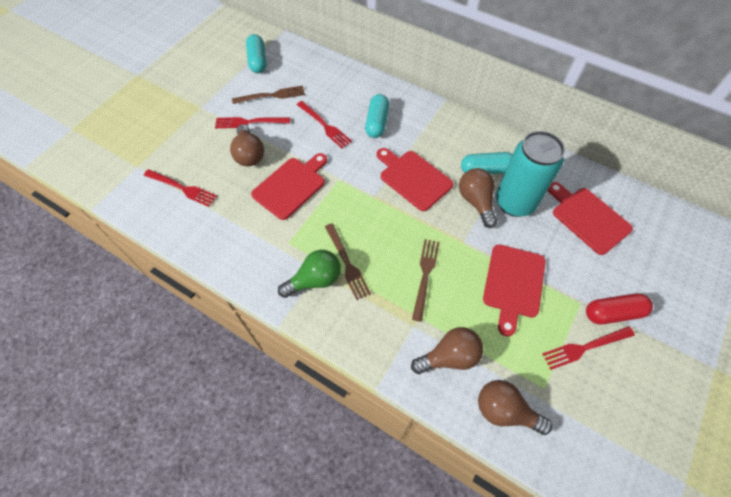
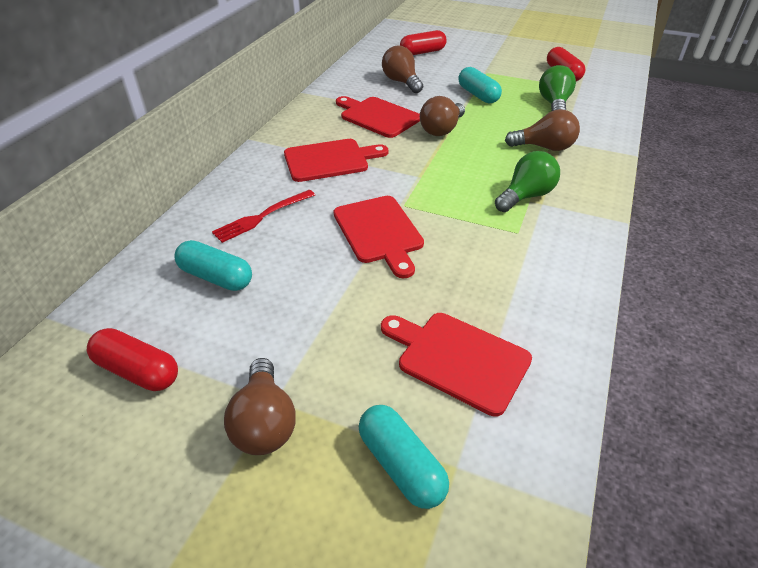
brown fork: 3 -> 0
green light bulb: 1 -> 2
red capsule: 1 -> 3
red fork: 4 -> 1
turquoise can: 1 -> 0

